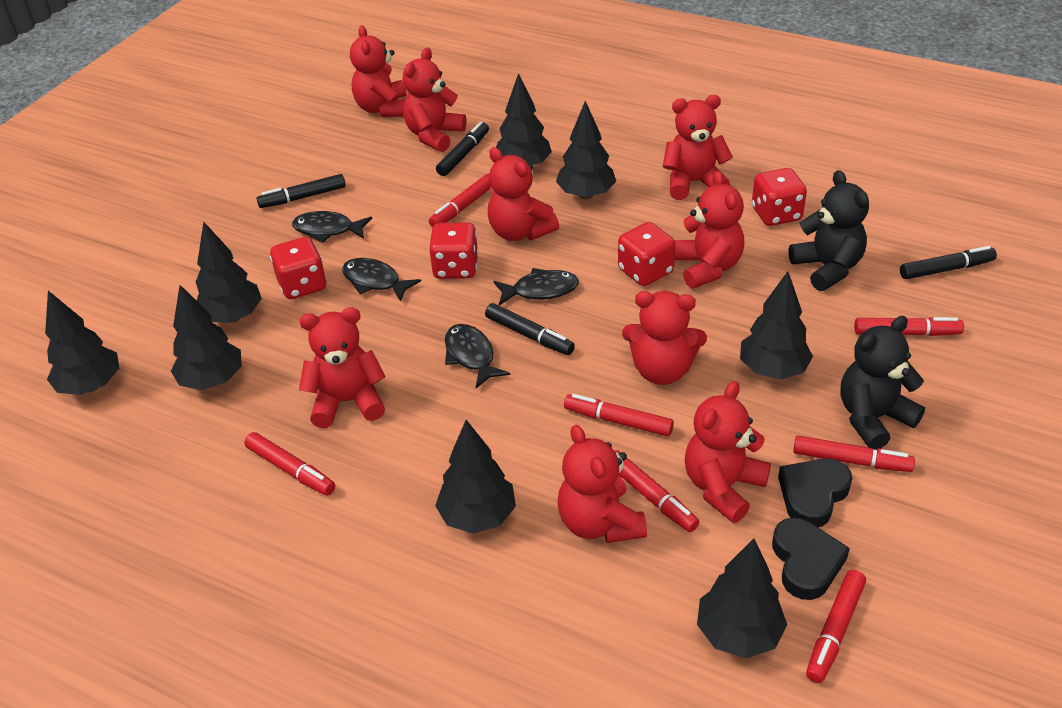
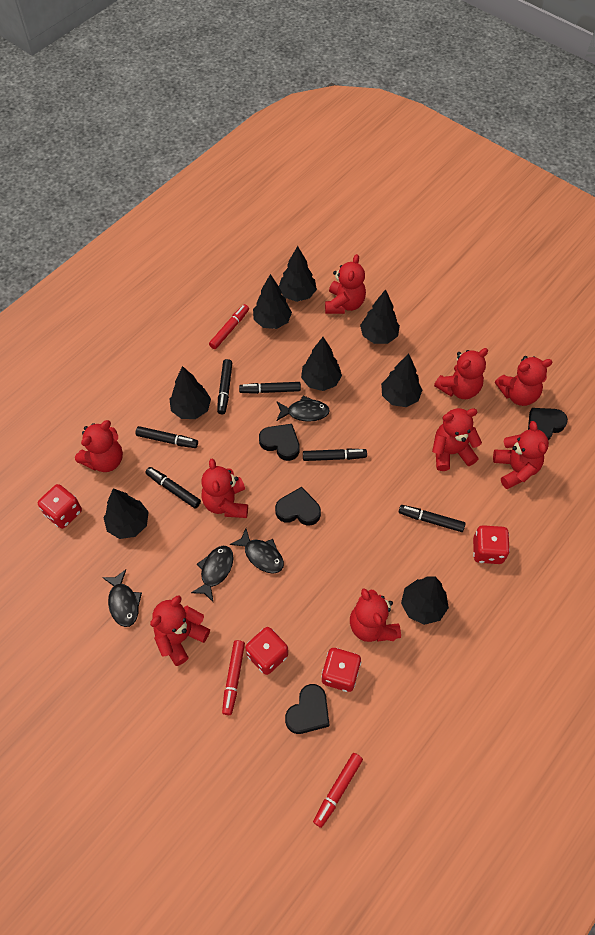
black heart: 2 -> 4
black marker: 4 -> 6
black teddy bear: 2 -> 0
red marker: 7 -> 3

